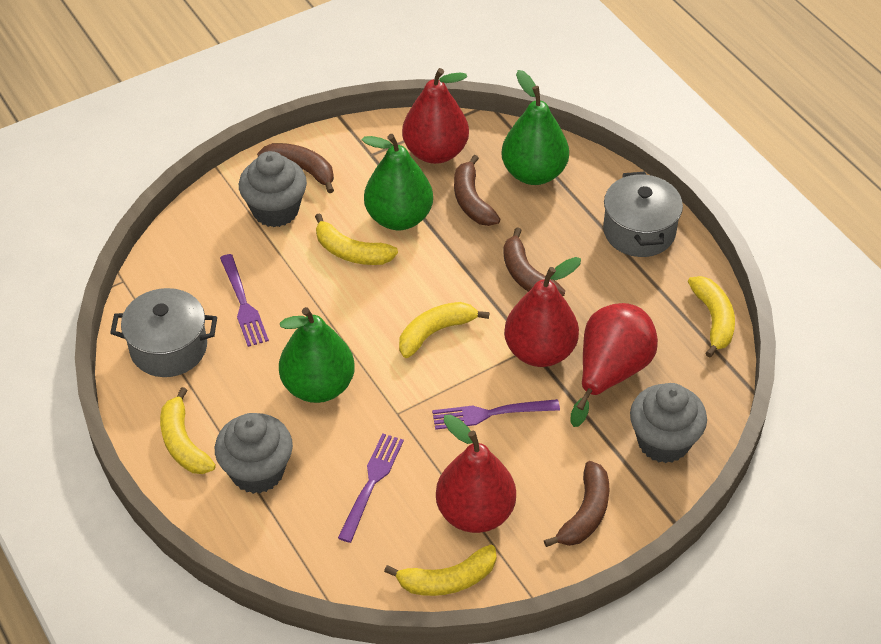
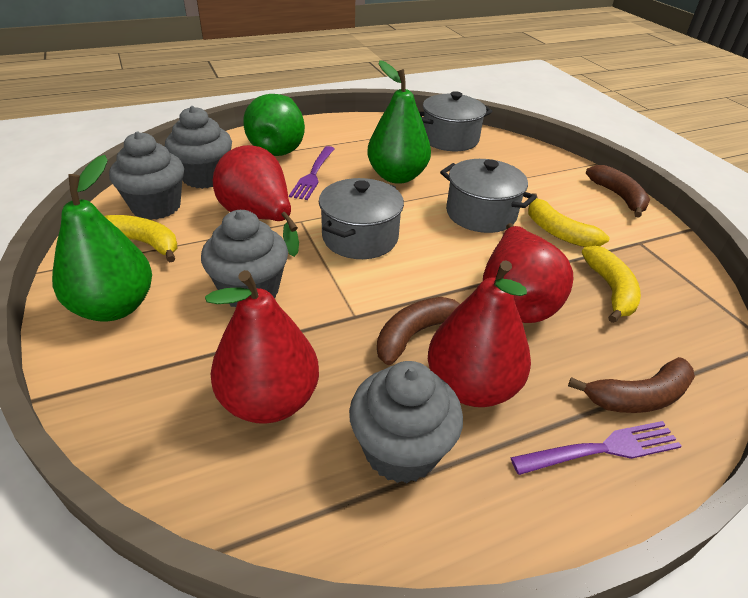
brown banana: 4 -> 3
grey cupcake: 3 -> 4
grey pot: 2 -> 3
purple fork: 3 -> 2
yellow banana: 5 -> 3

